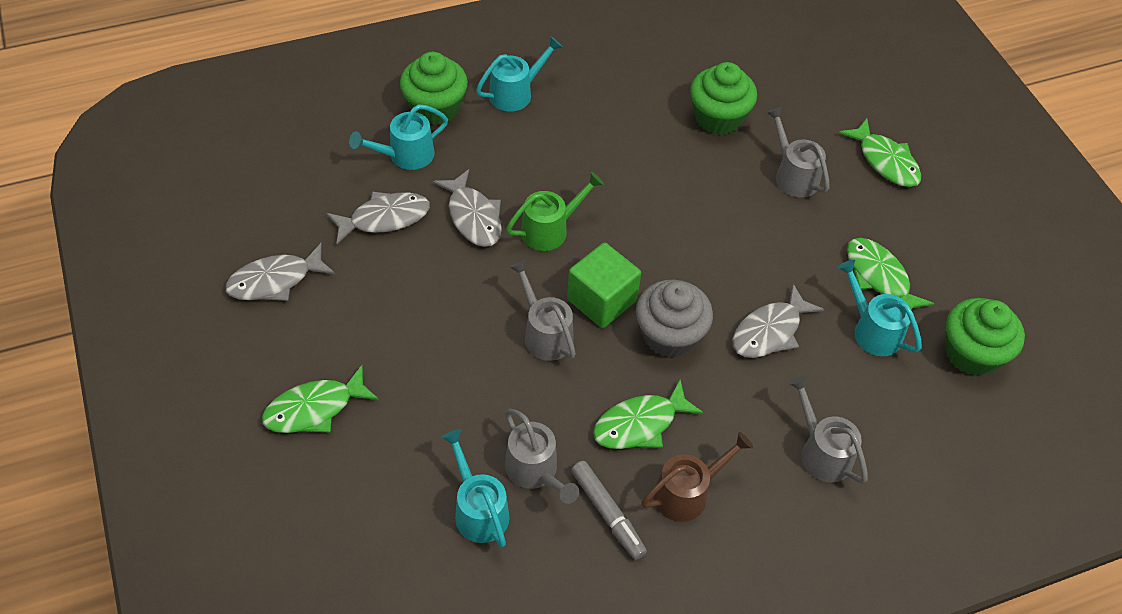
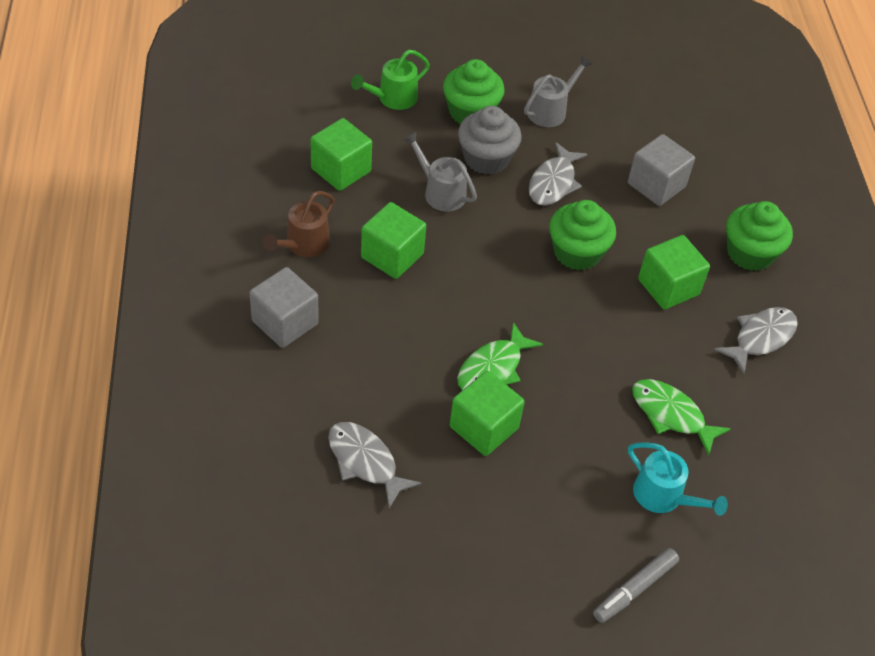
green cube: 1 -> 4
green fish: 4 -> 2
grey cube: 0 -> 2
grey fish: 4 -> 3
grey watering can: 4 -> 2
turquoise watering can: 4 -> 1

